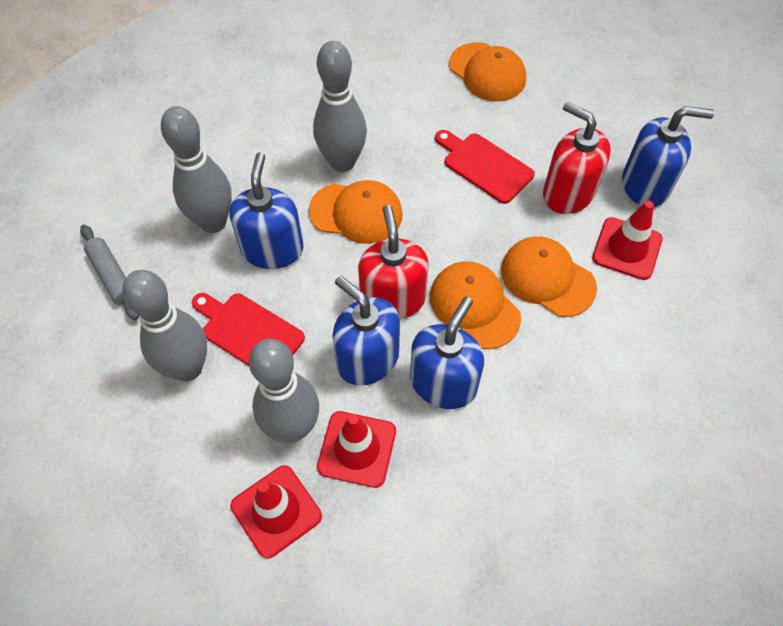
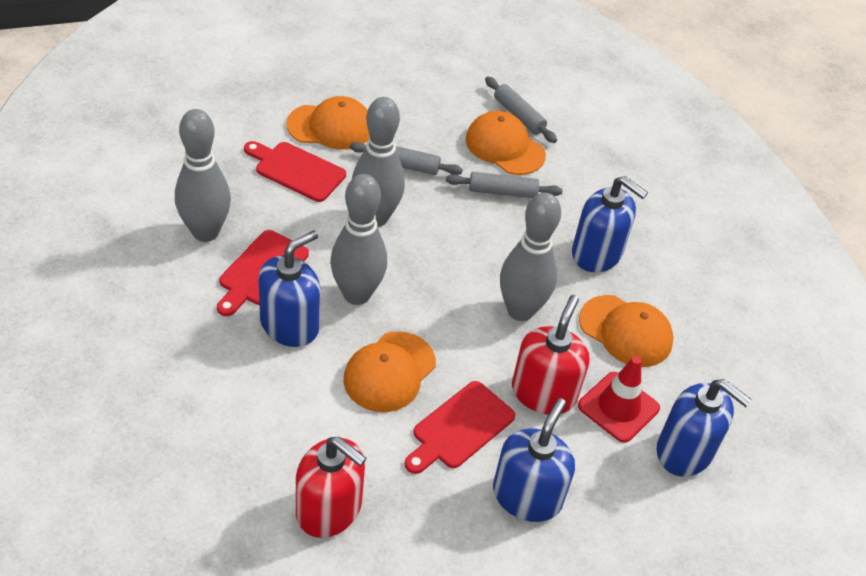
grey rolling pin: 1 -> 3
red cutting board: 2 -> 3
red traffic cone: 3 -> 1

